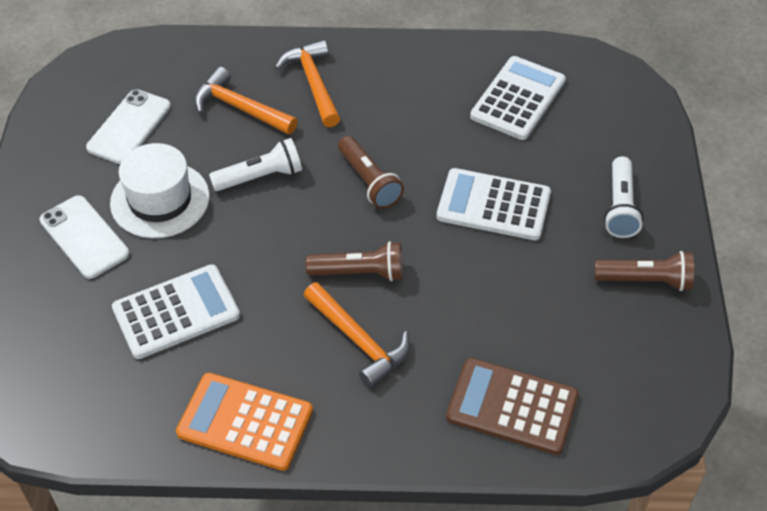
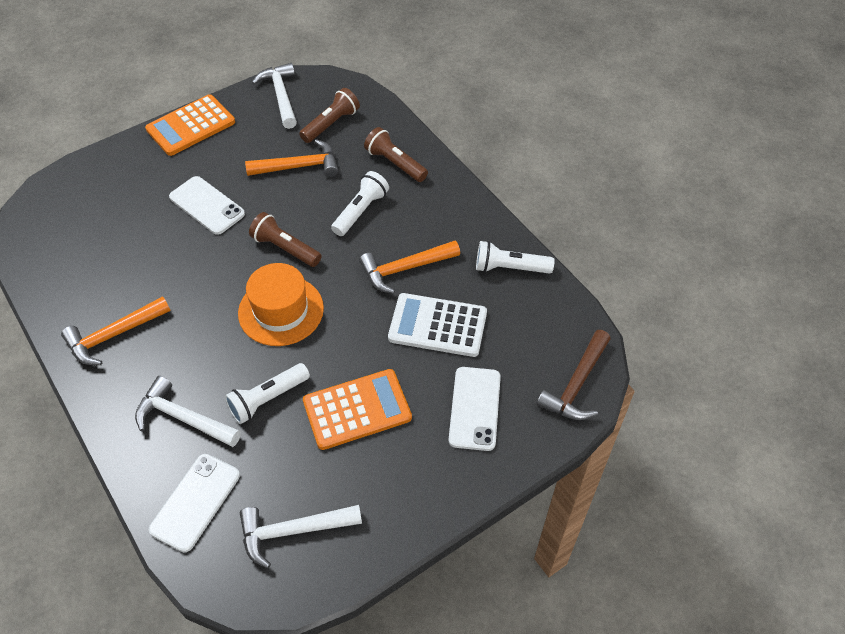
brown calculator: 1 -> 0
brown hammer: 0 -> 1
orange calculator: 1 -> 2
orange hat: 0 -> 1
white calculator: 3 -> 1
white flashlight: 2 -> 3
white hammer: 0 -> 3
white hat: 1 -> 0
white phone: 2 -> 3

